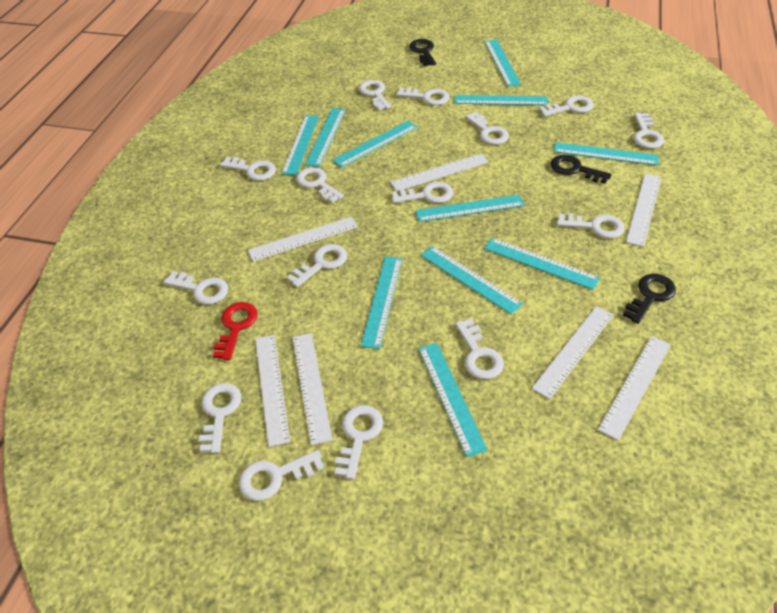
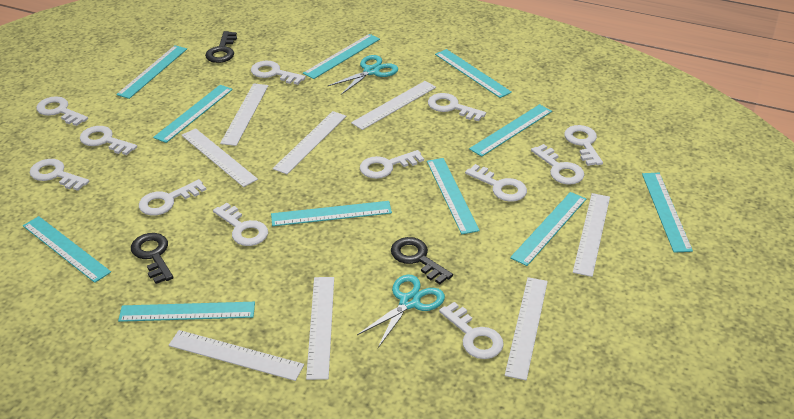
red key: 1 -> 0
turquoise scissors: 0 -> 2
white key: 15 -> 12
white ruler: 7 -> 8

